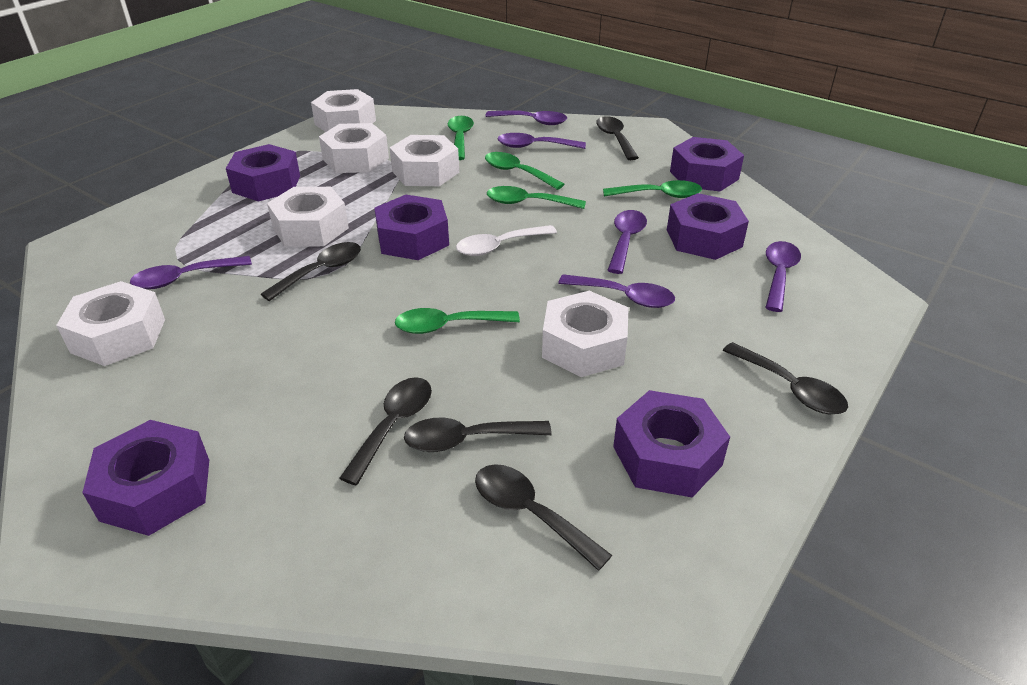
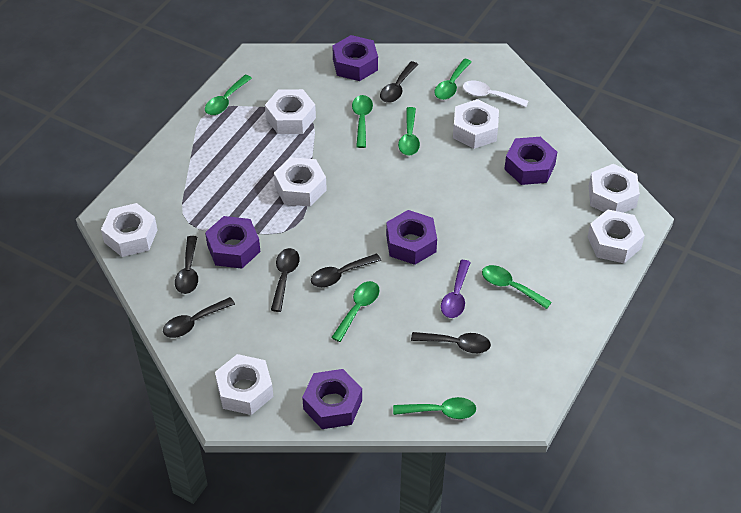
green spoon: 5 -> 7
purple nut: 6 -> 5
purple spoon: 6 -> 1
white nut: 6 -> 7

